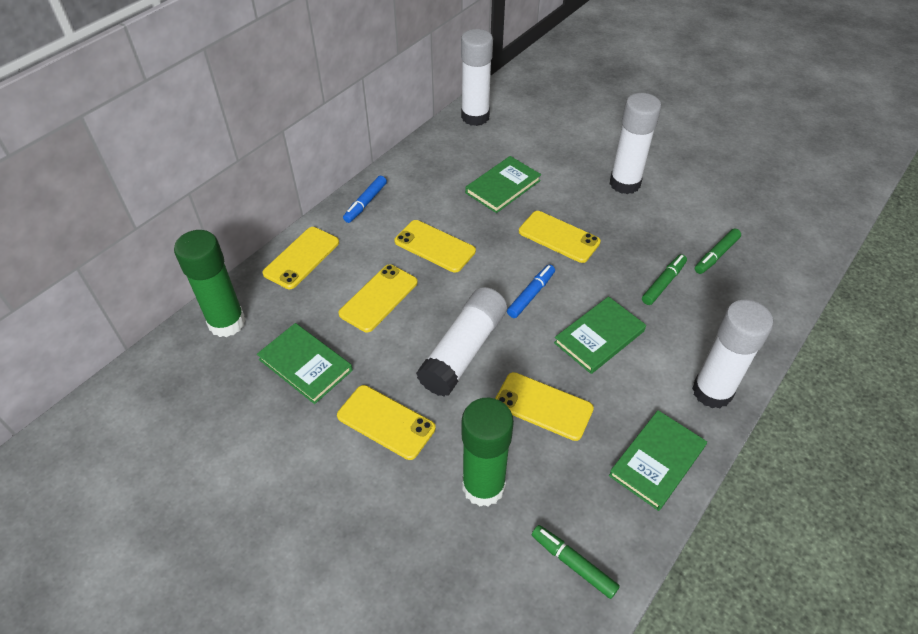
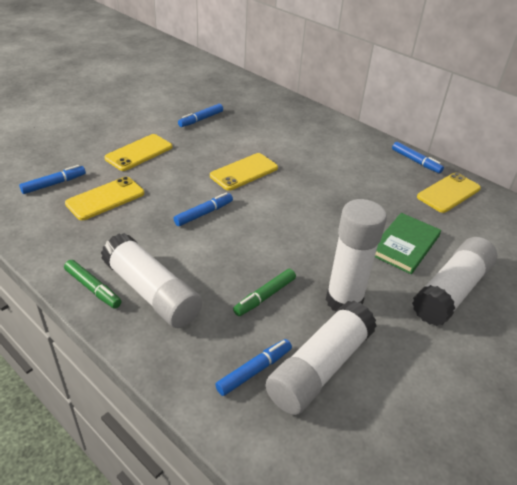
blue marker: 2 -> 5
green book: 4 -> 1
green glue stick: 2 -> 0
green marker: 3 -> 2
yellow phone: 6 -> 4

